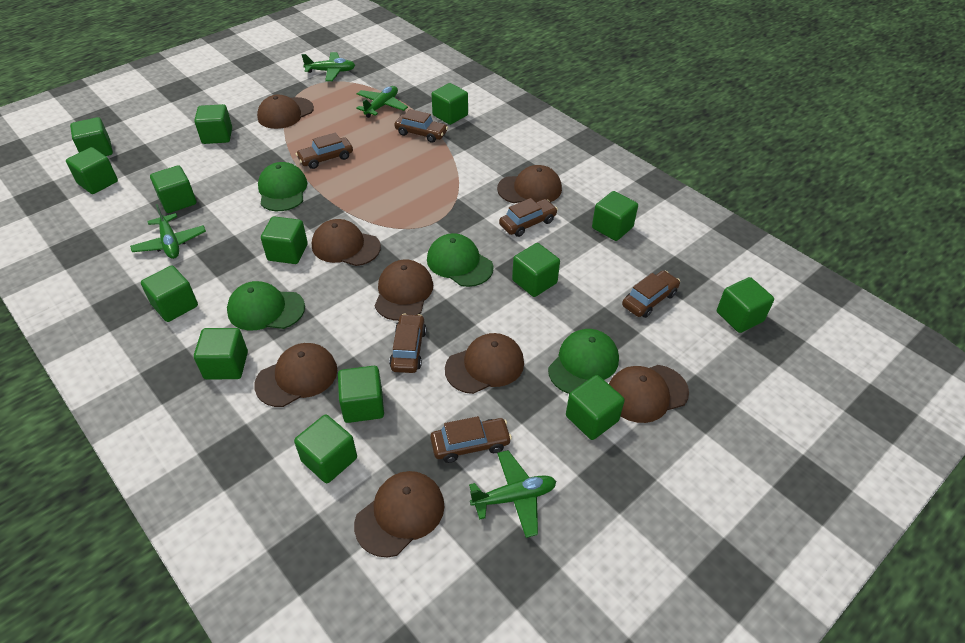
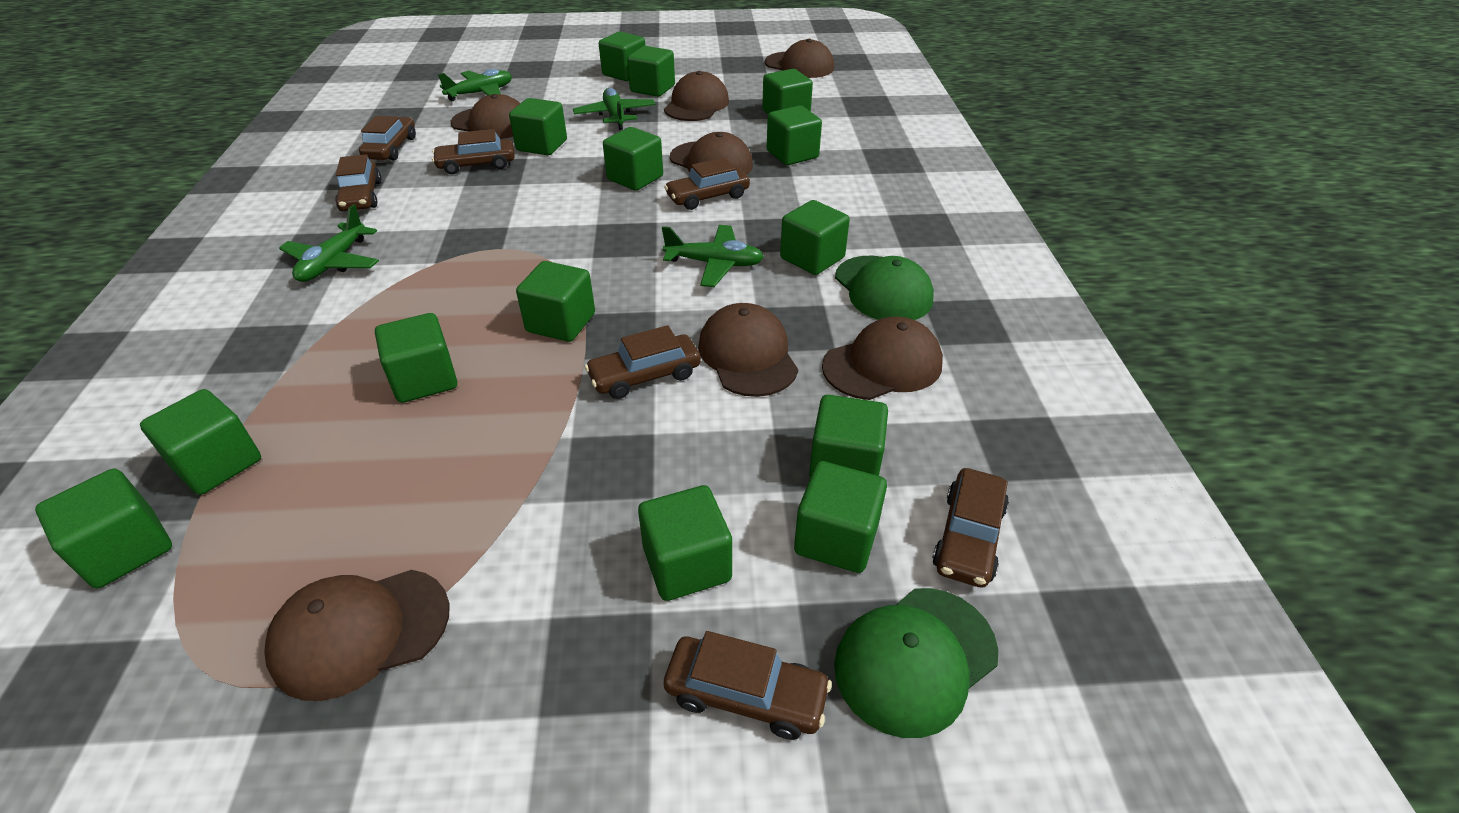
brown cap: 8 -> 7
brown car: 6 -> 7
green cap: 4 -> 2

